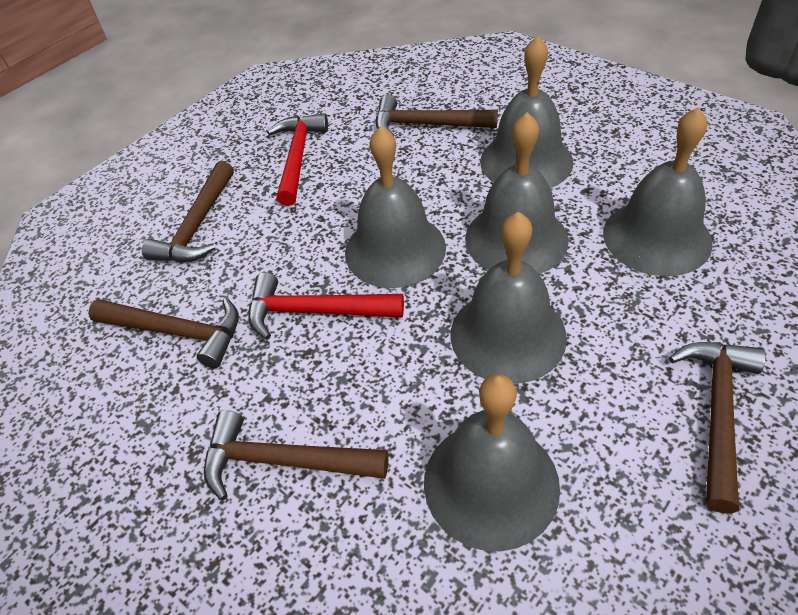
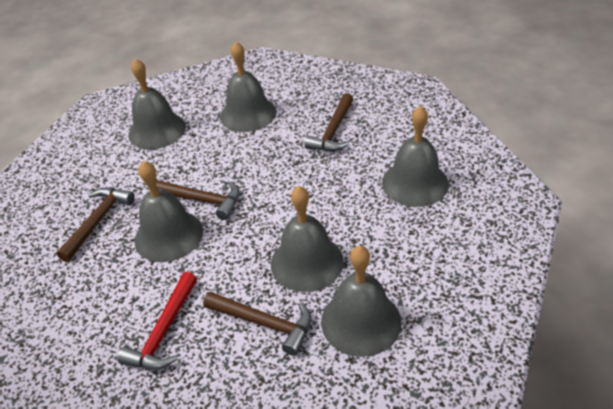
brown hammer: 5 -> 4
red hammer: 2 -> 1

